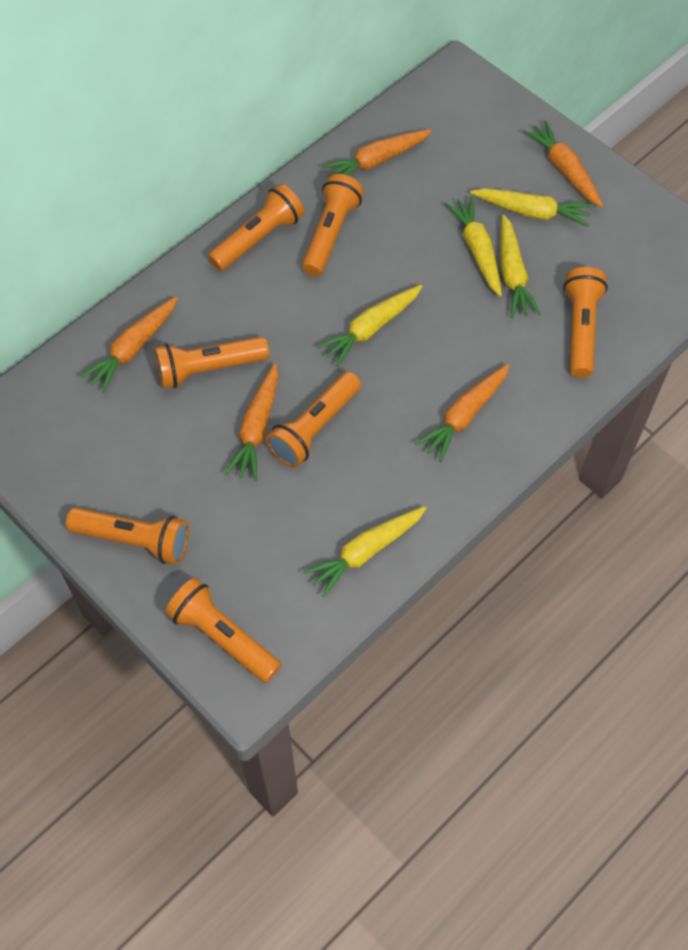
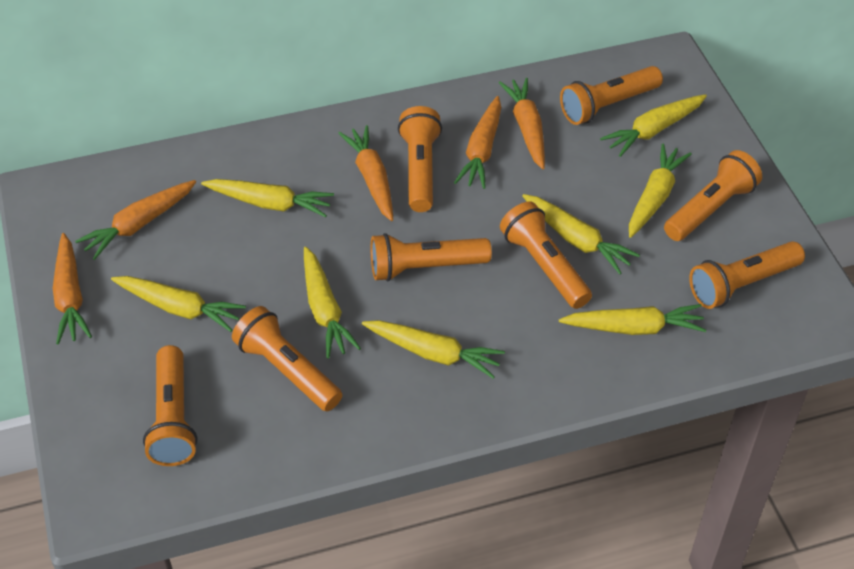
orange flashlight: 7 -> 8
yellow carrot: 5 -> 8

